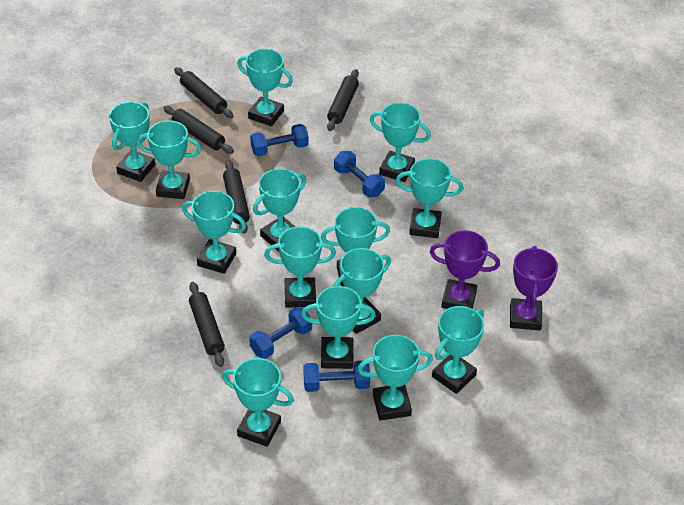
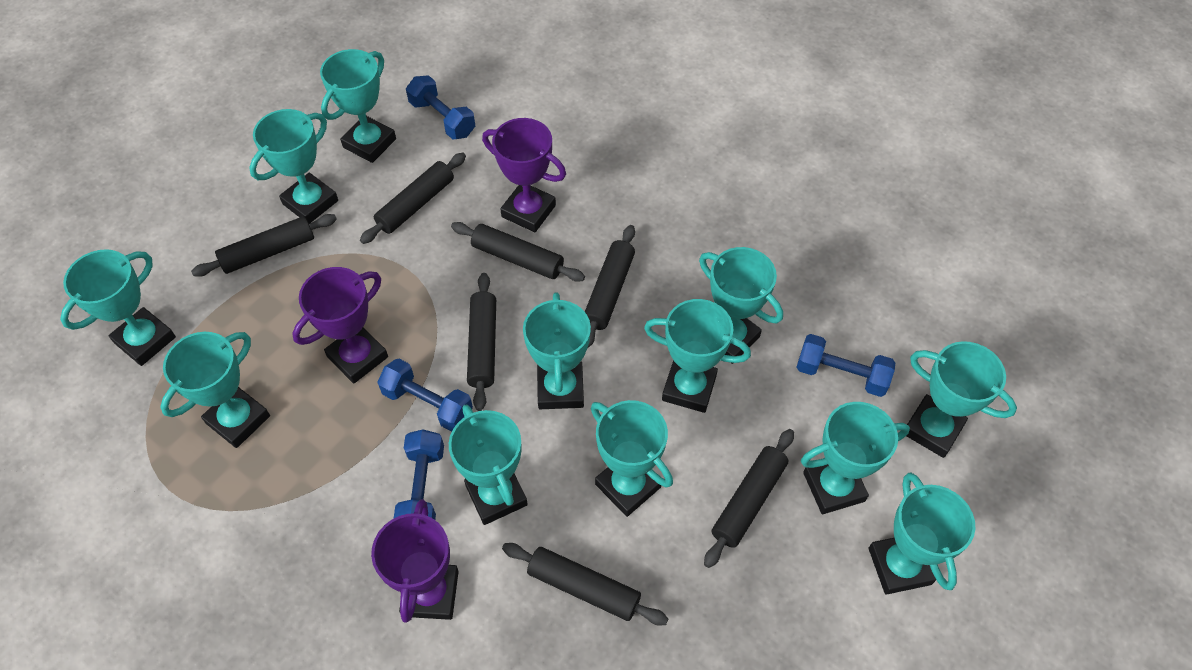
black rolling pin: 5 -> 7
purple trophy: 2 -> 3
turquoise trophy: 14 -> 12

